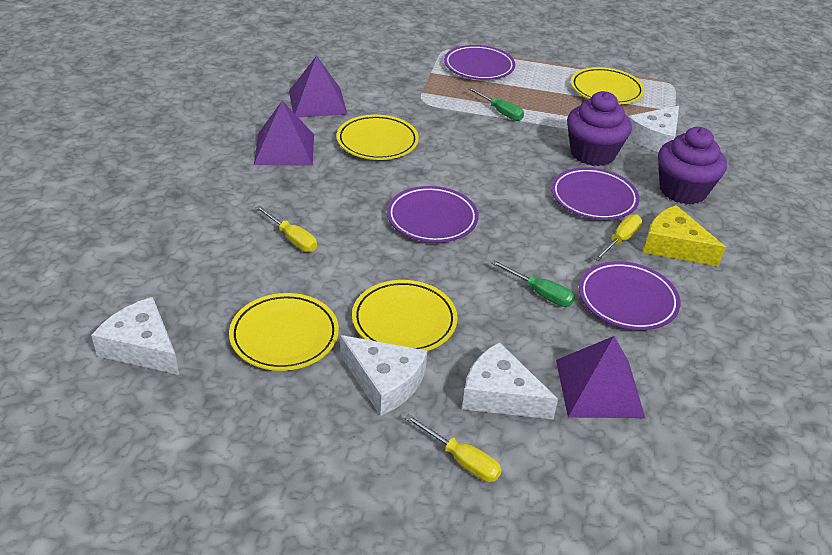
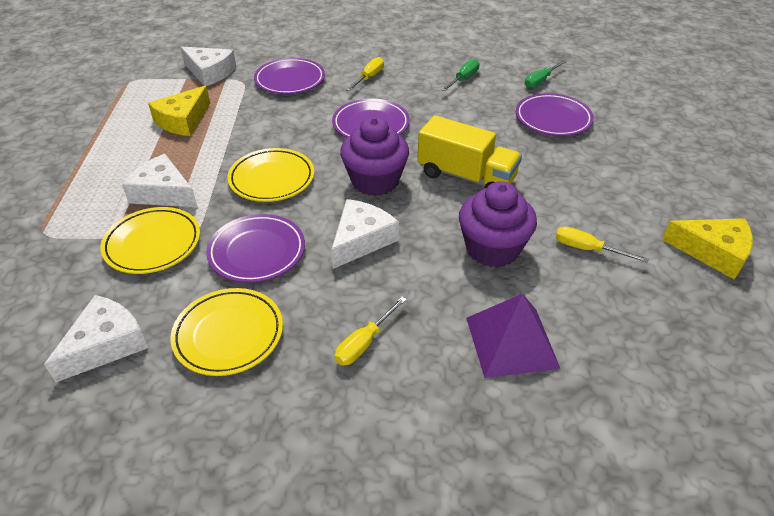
purple pyramid: 3 -> 1
yellow cheese: 1 -> 2
yellow plate: 4 -> 3
yellow truck: 0 -> 1

